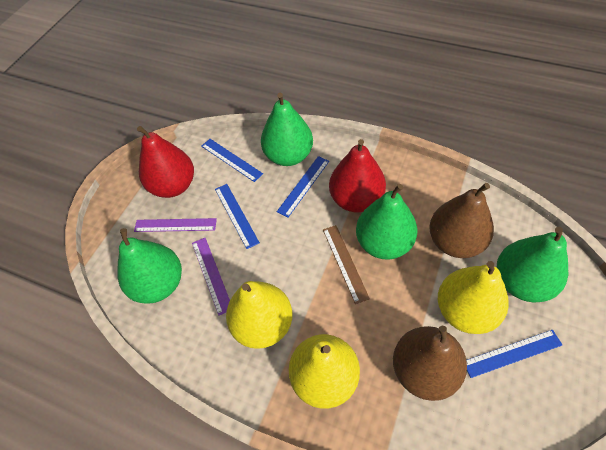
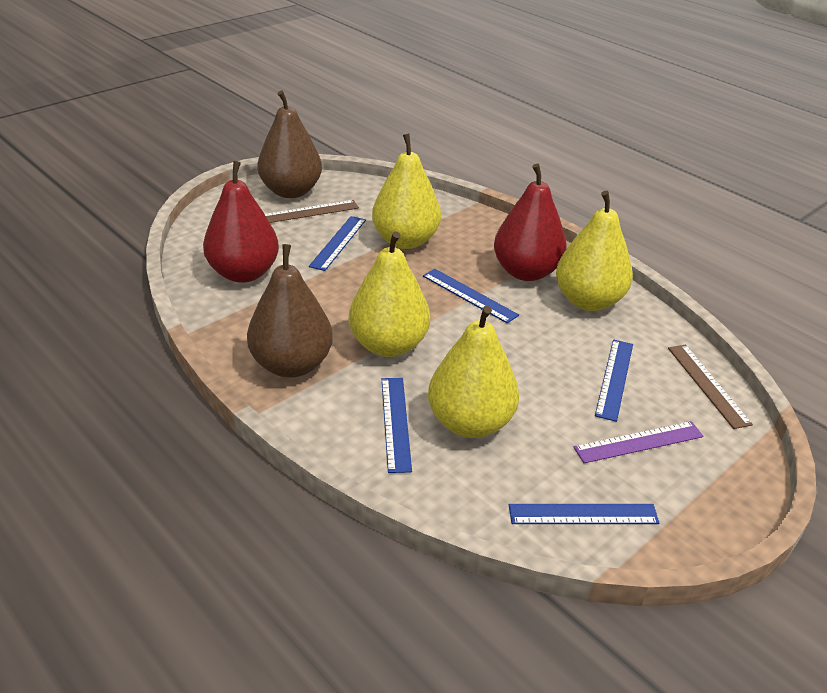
blue ruler: 4 -> 5
brown ruler: 1 -> 2
green pear: 4 -> 0
purple ruler: 2 -> 1
yellow pear: 3 -> 4

